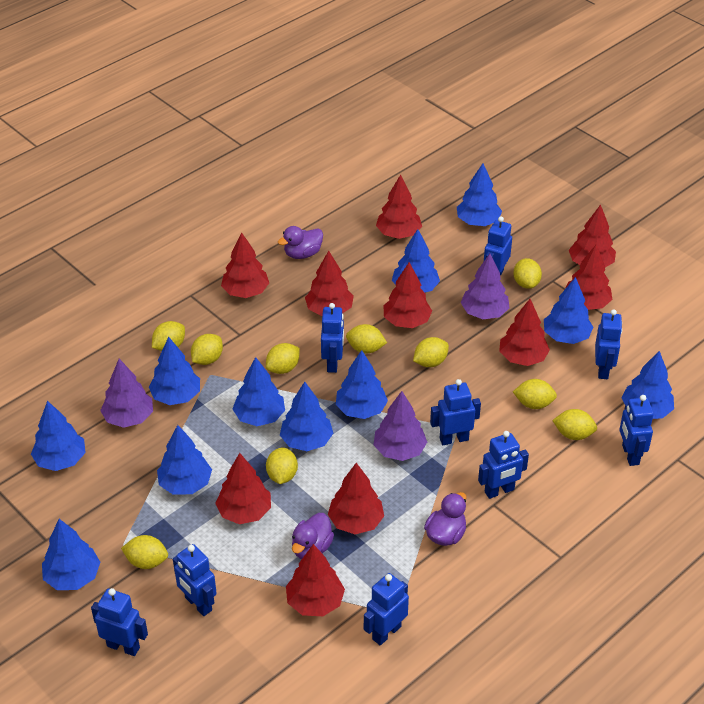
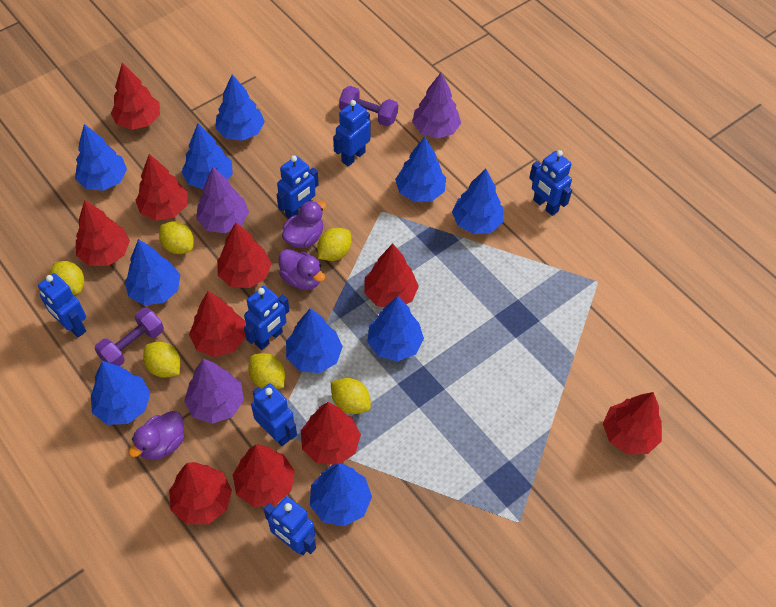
blue robot: 9 -> 7
blue tree: 11 -> 10
purple dumbbell: 0 -> 2
yellow lemon: 10 -> 6

